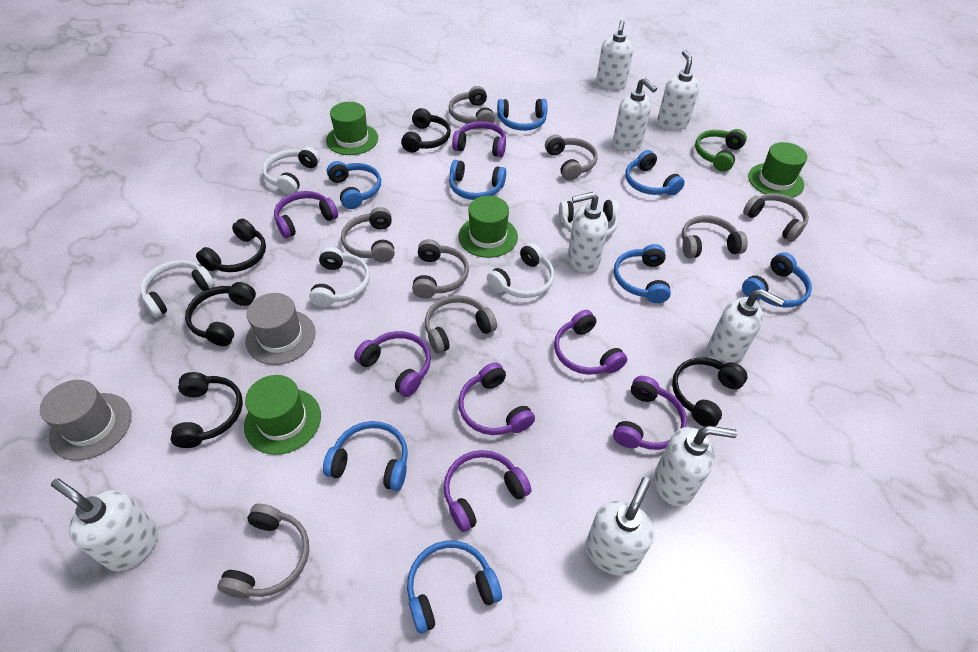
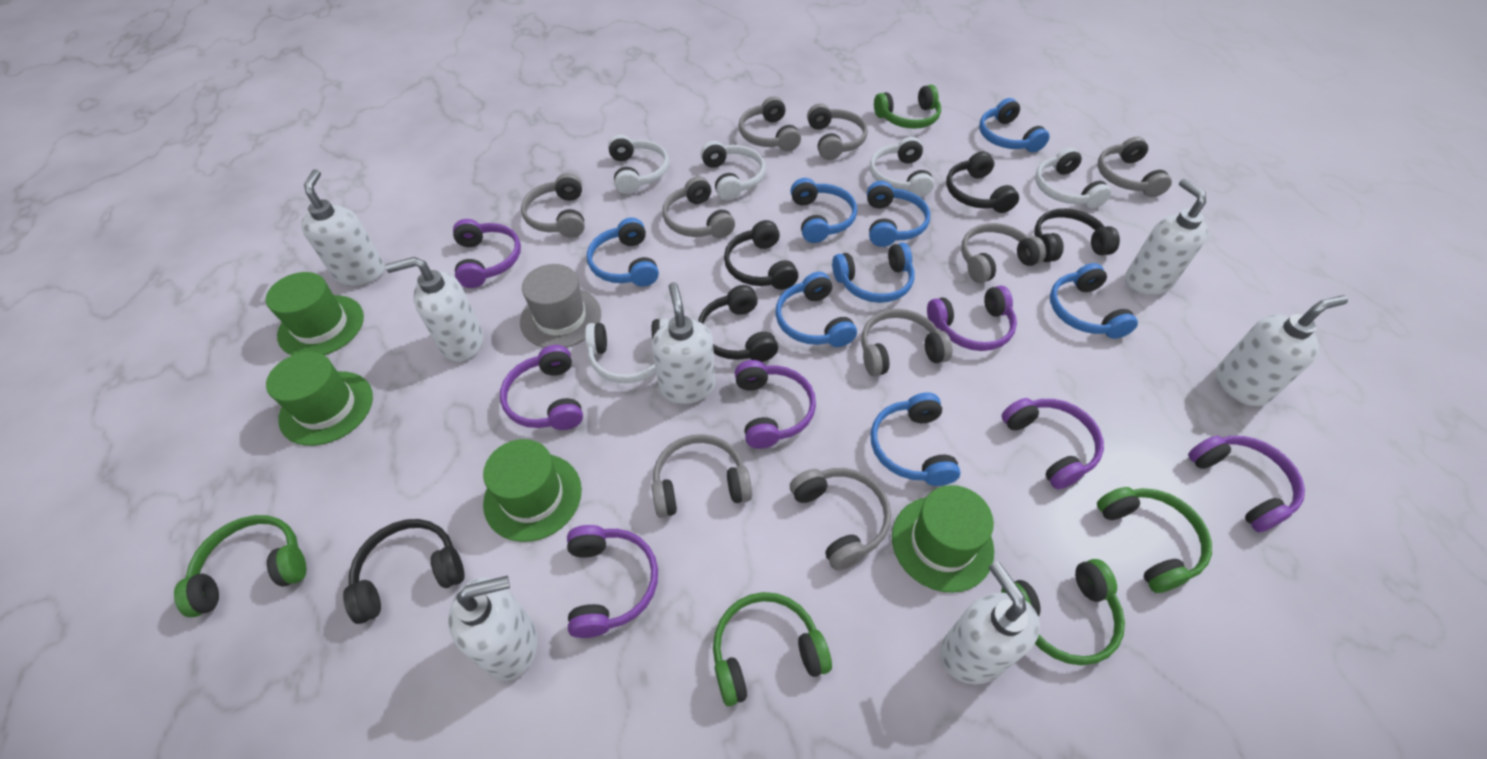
green headphones: 1 -> 5
grey hat: 2 -> 1
grey headphones: 8 -> 9
white soap dispenser: 8 -> 7

